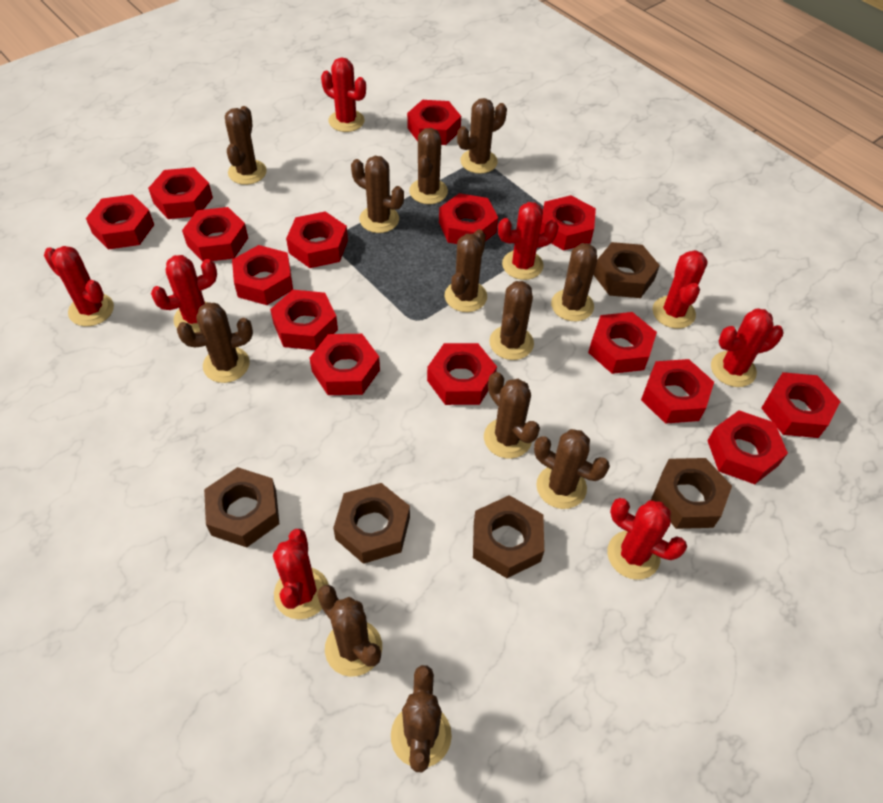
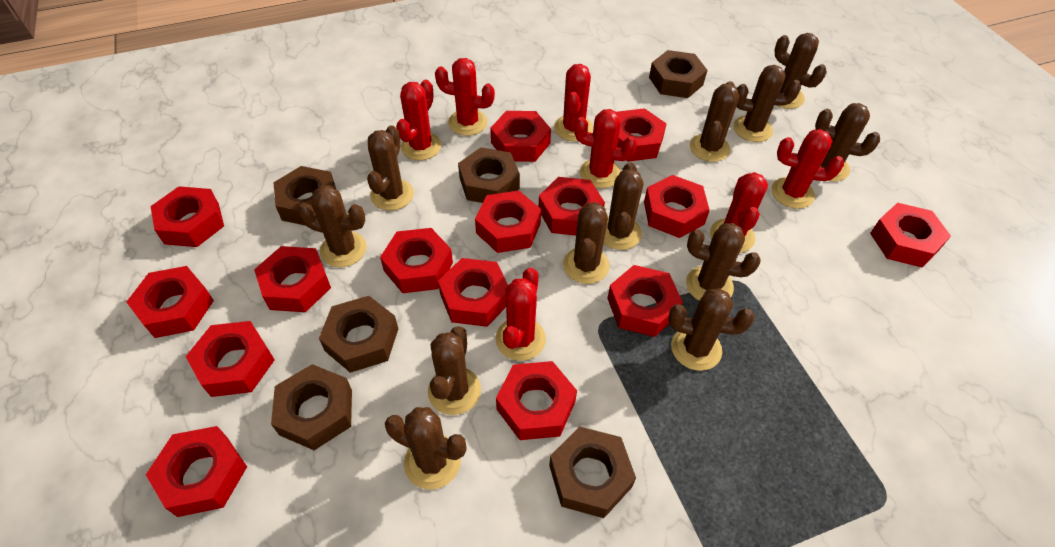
brown nut: 5 -> 6
red cactus: 8 -> 7

